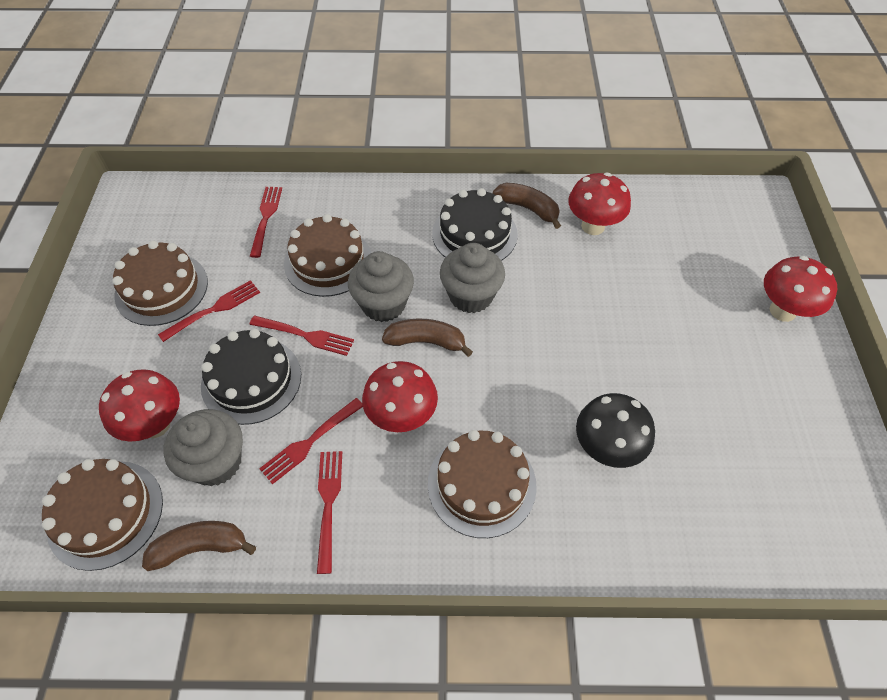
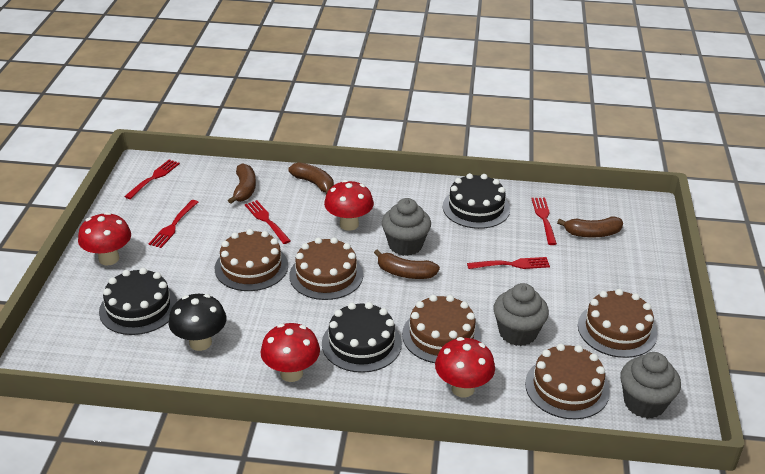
black cake: 2 -> 3
brown banana: 3 -> 4
brown cake: 4 -> 5

